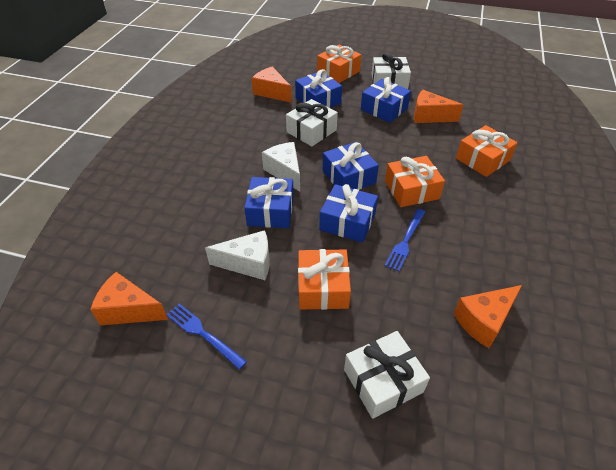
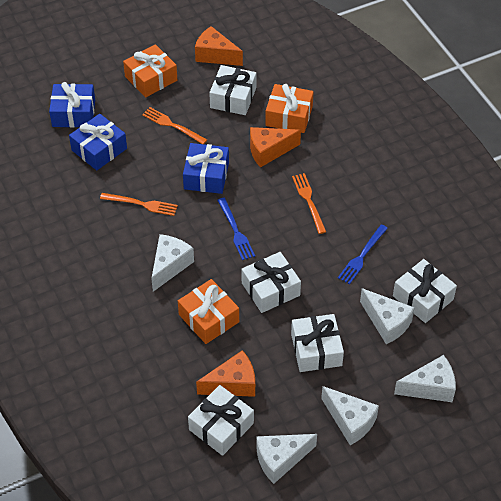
blue gift: 5 -> 3
orange cheese: 4 -> 3
orange fork: 0 -> 3
orange gift: 4 -> 3
white cheese: 2 -> 5
white gift: 3 -> 5

